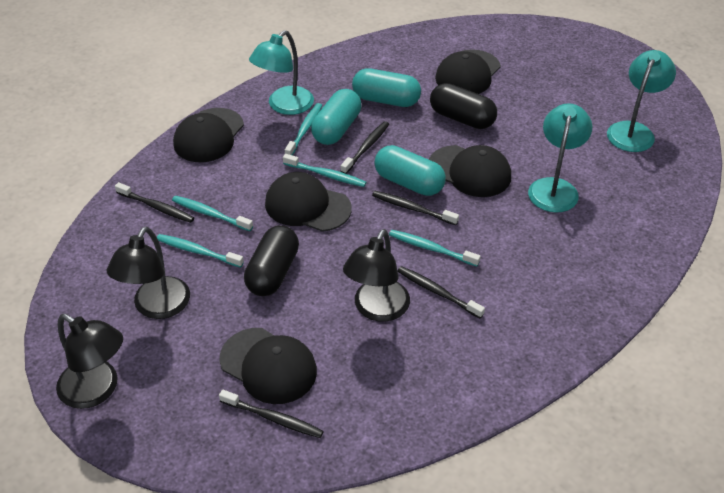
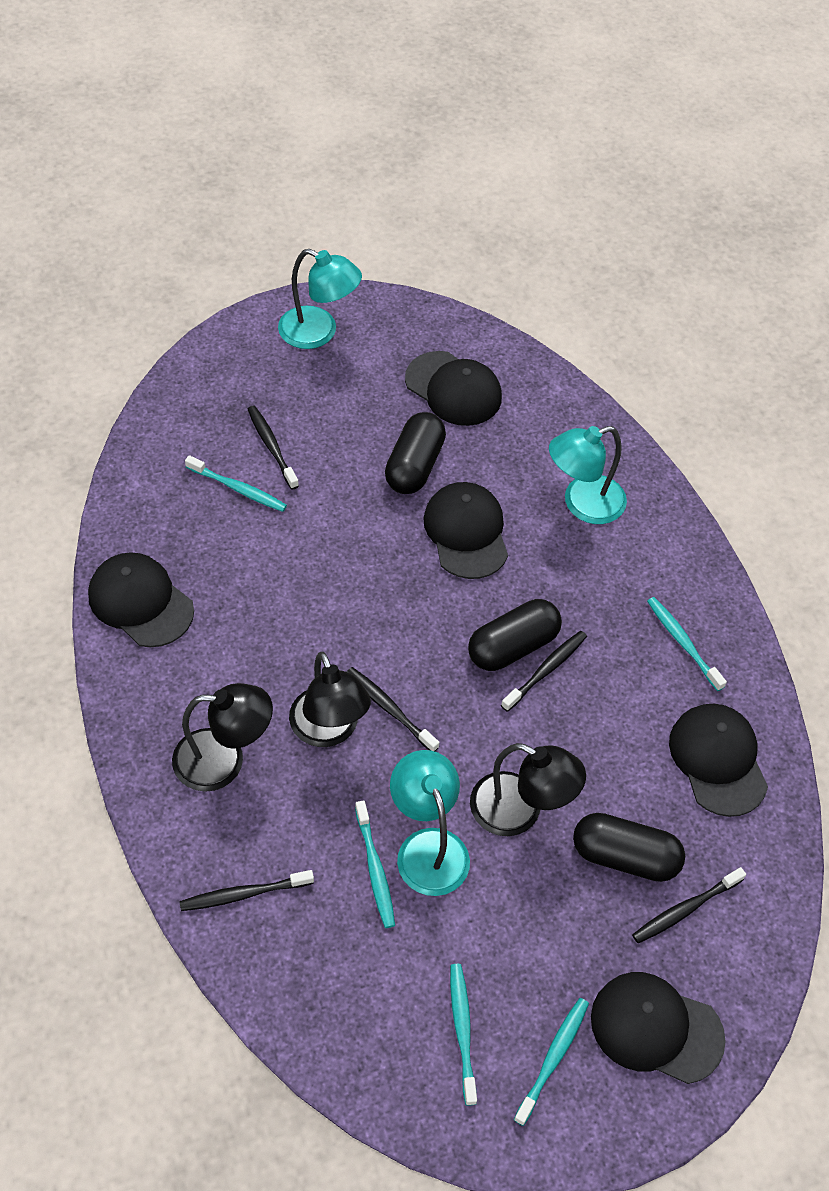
black capsule: 2 -> 3
turquoise capsule: 3 -> 0

